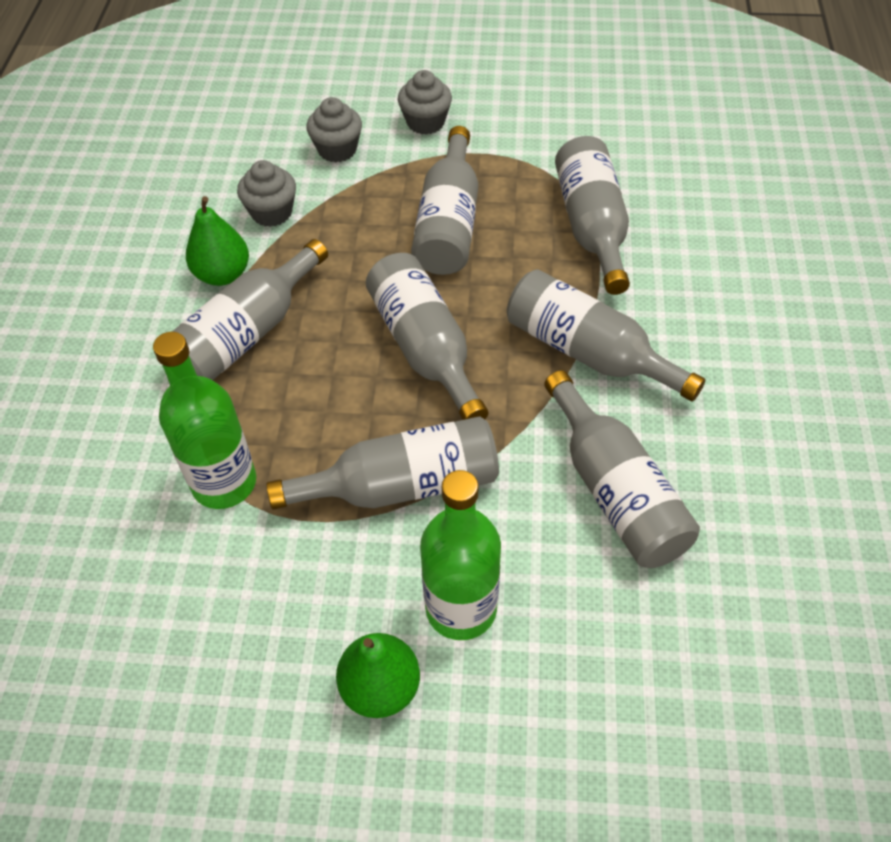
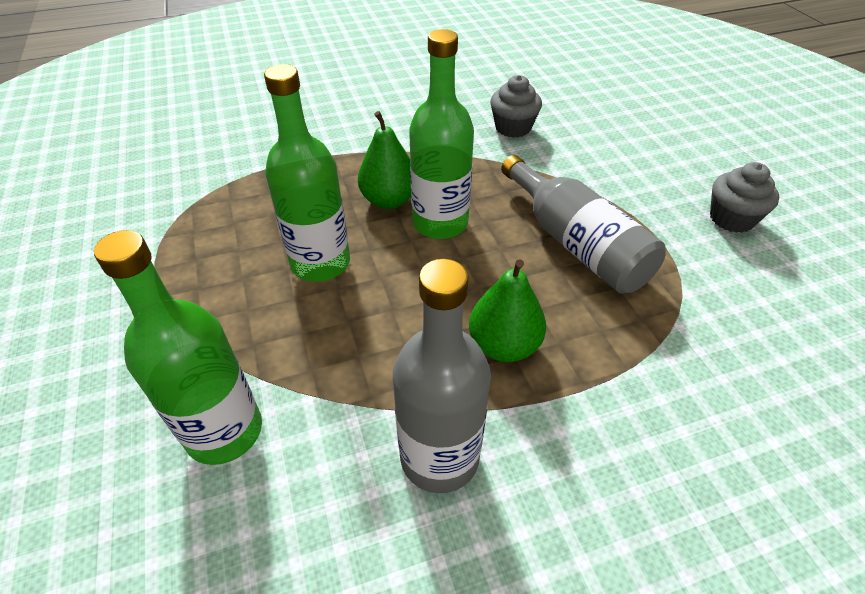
green bottle: 2 -> 3
grey bottle: 7 -> 2
grey cupcake: 3 -> 2

